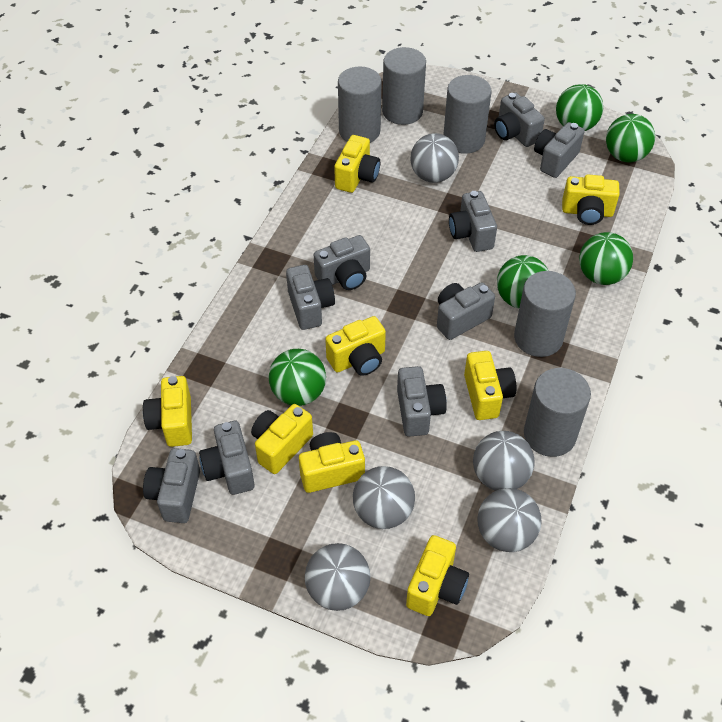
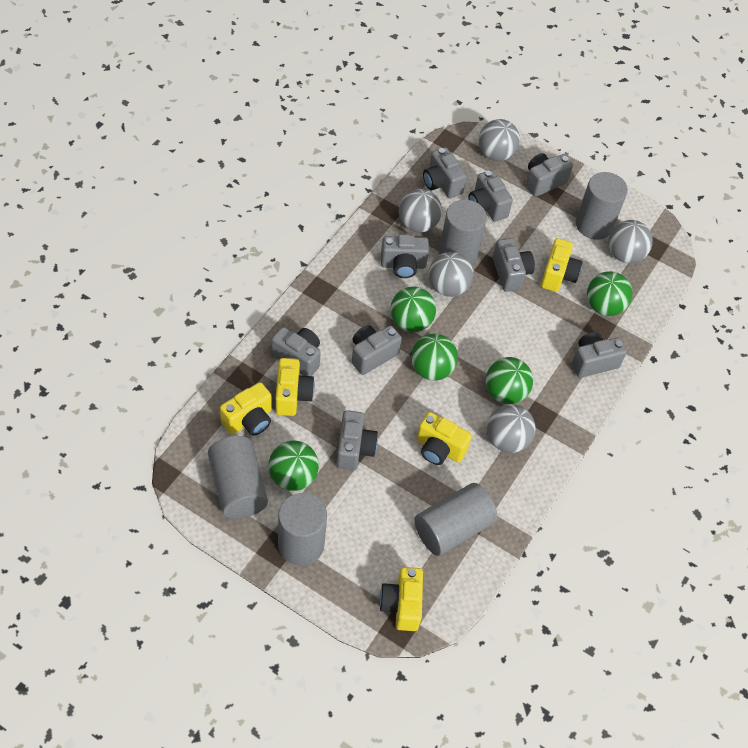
yellow camera: 8 -> 5

